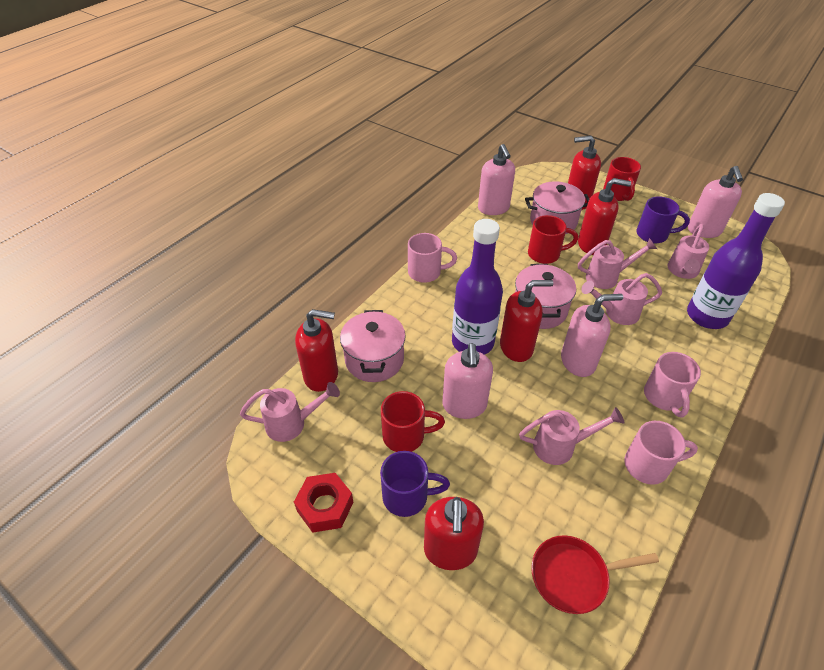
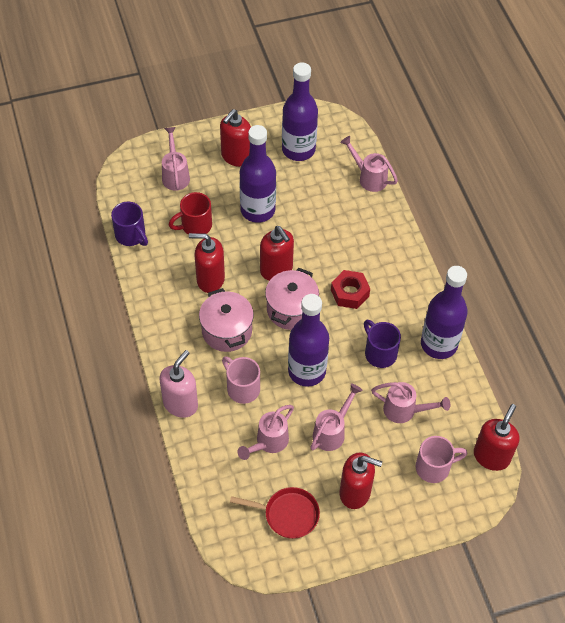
pink mug: 3 -> 2
pink pot: 3 -> 2
pink soap dispenser: 4 -> 1
purple bottle: 2 -> 4
red mug: 3 -> 1

